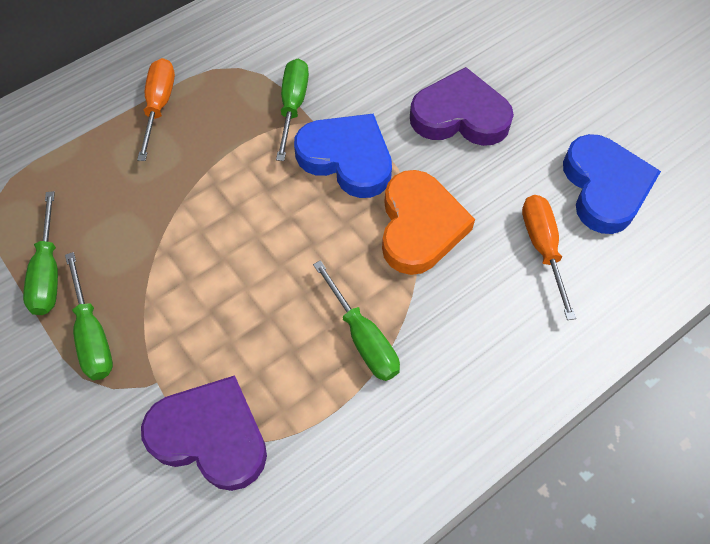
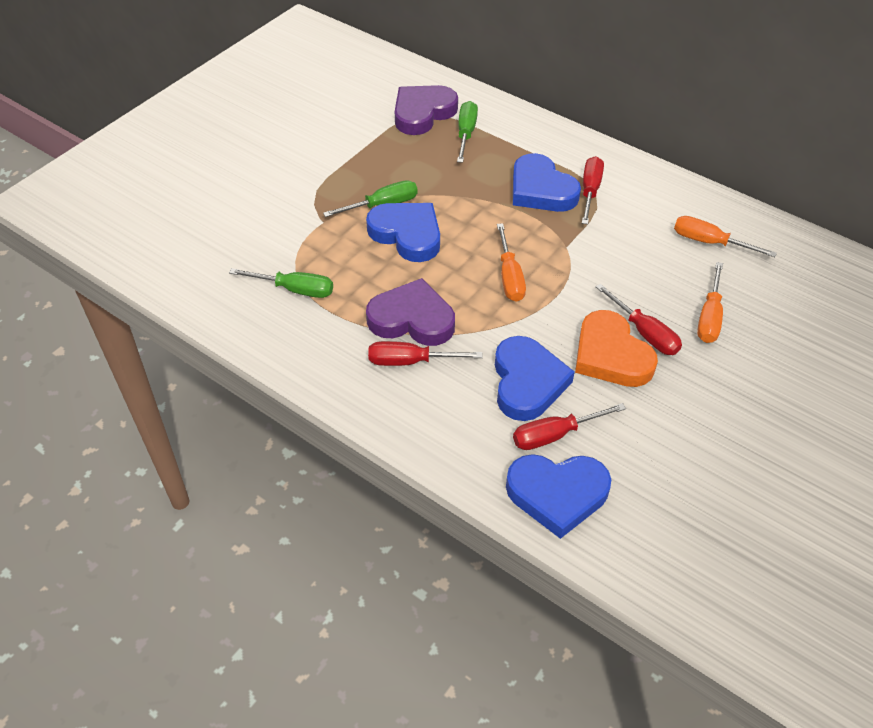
blue heart: 2 -> 4
green screwdriver: 4 -> 3
orange screwdriver: 2 -> 3
red screwdriver: 0 -> 4

